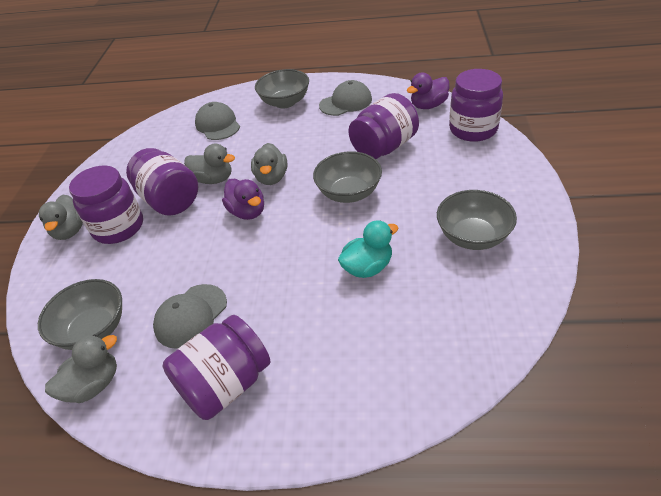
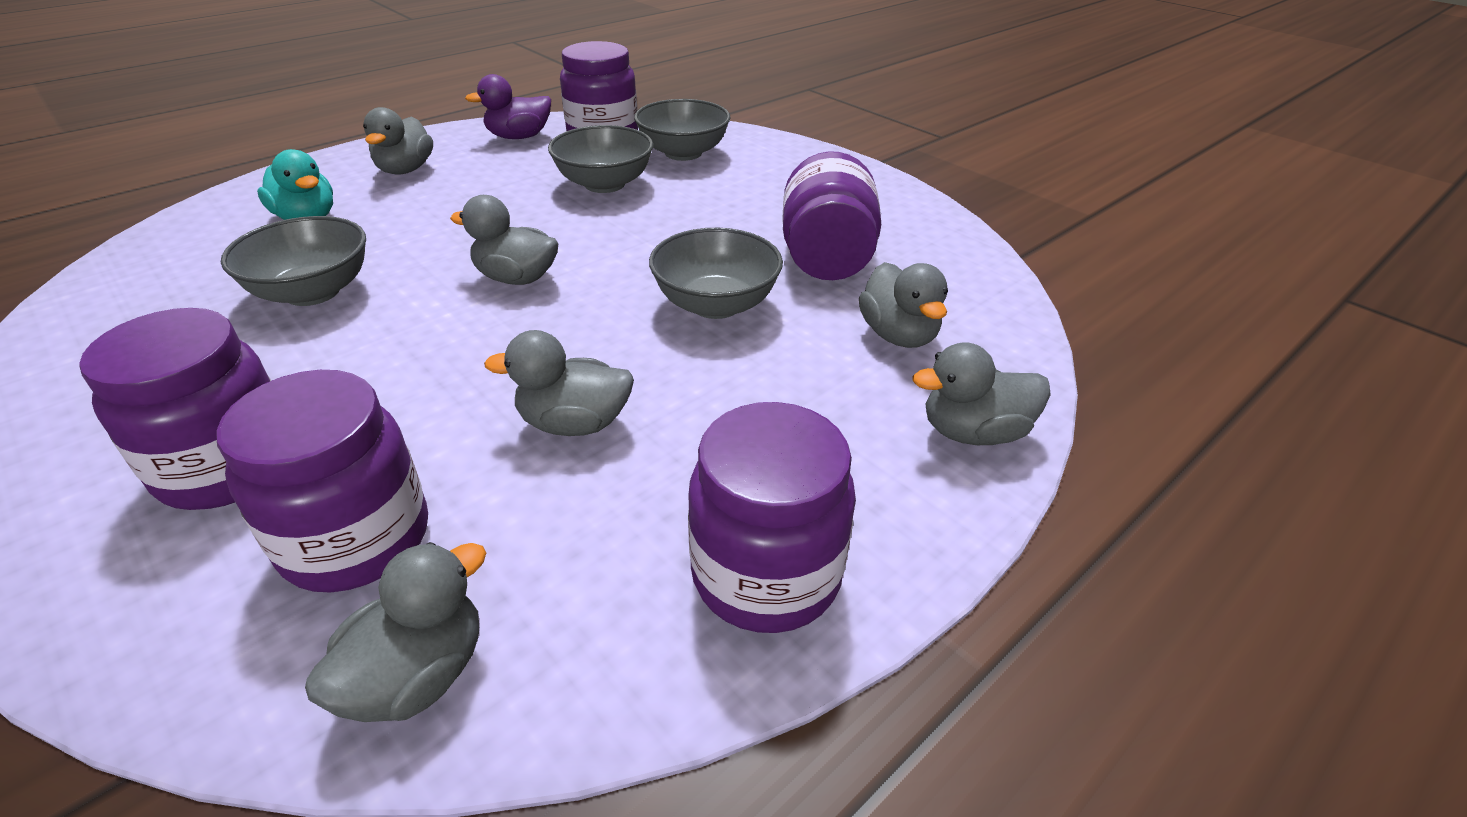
grey cap: 3 -> 0
grey duck: 4 -> 6
purple duck: 2 -> 1

